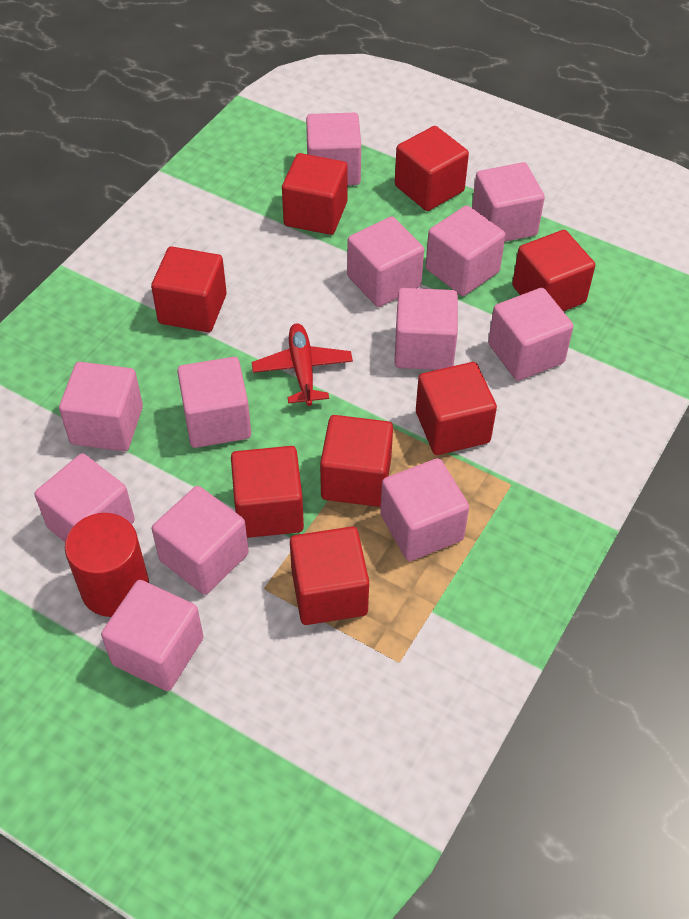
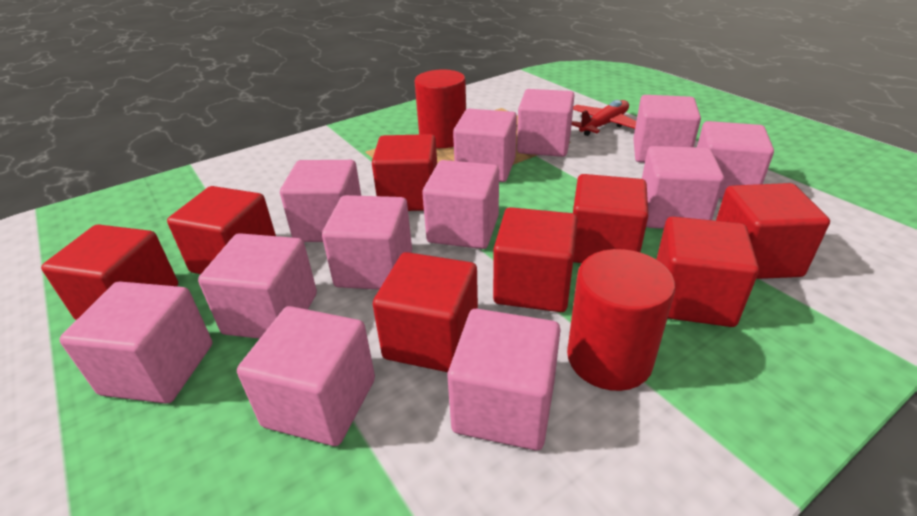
red cylinder: 1 -> 2

